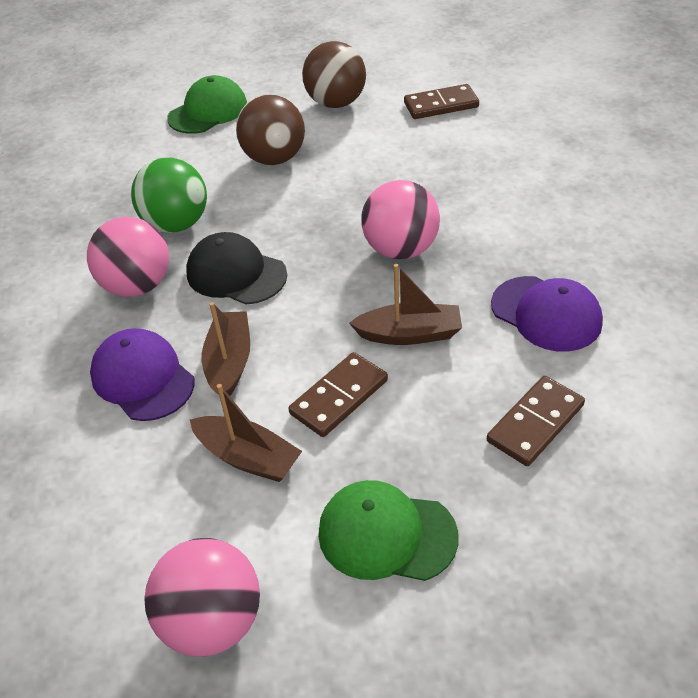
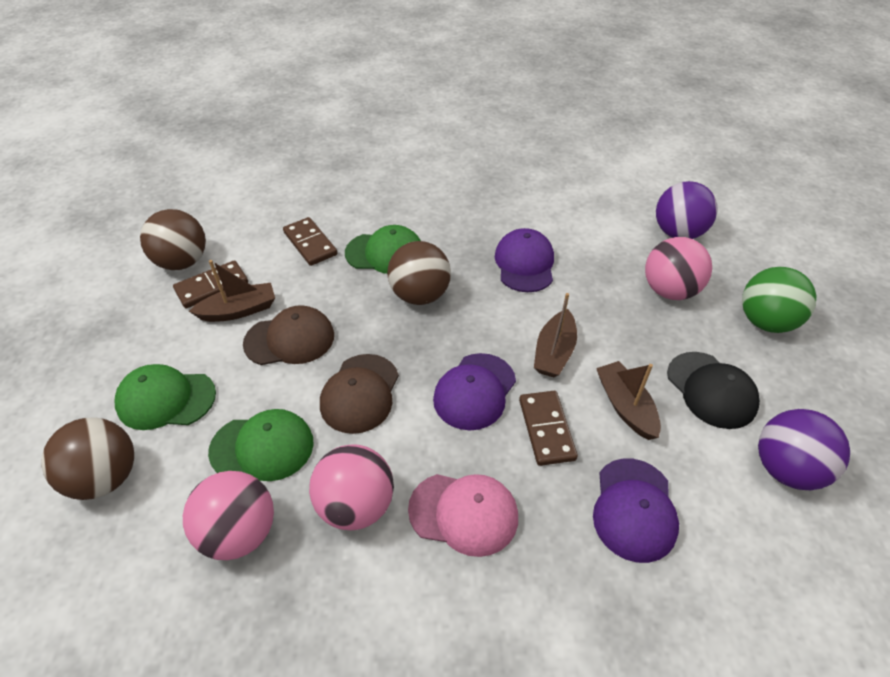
brown ball: 2 -> 3
brown cap: 0 -> 2
green cap: 2 -> 3
pink cap: 0 -> 1
purple ball: 0 -> 2
purple cap: 2 -> 3

